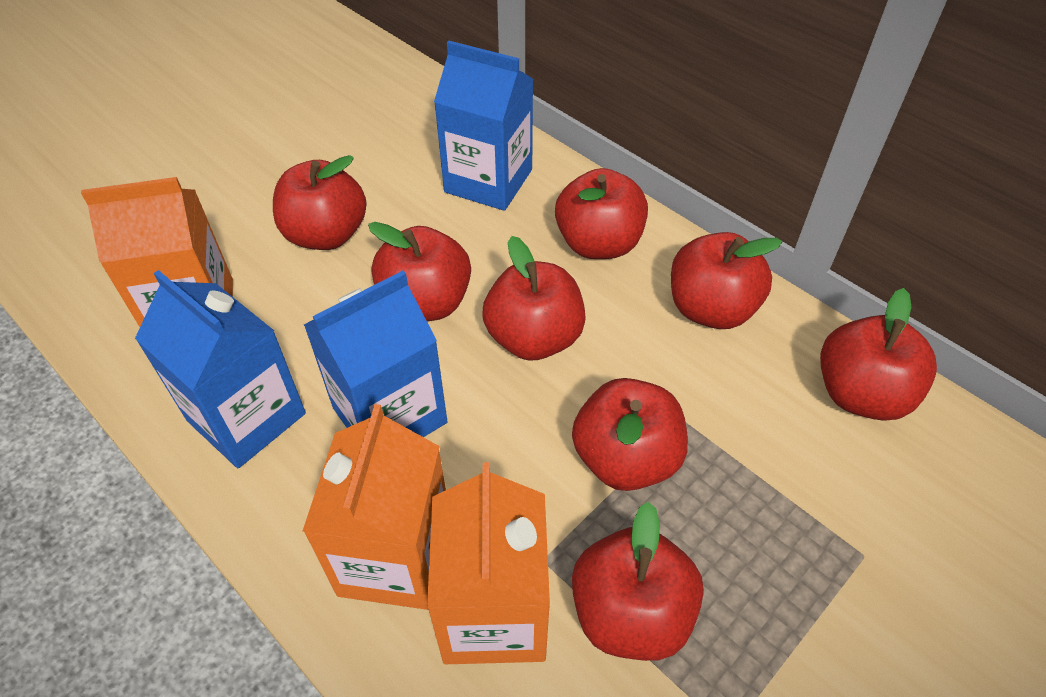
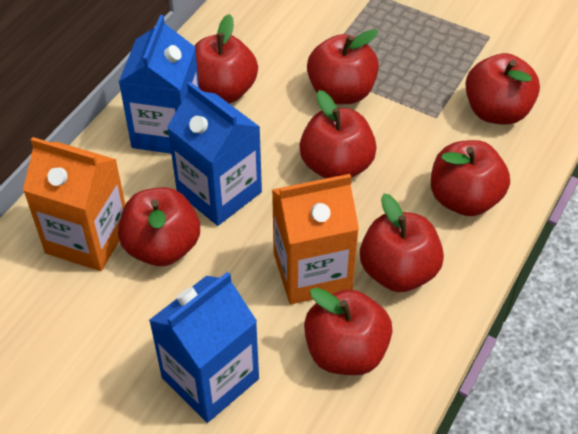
orange carton: 3 -> 2

